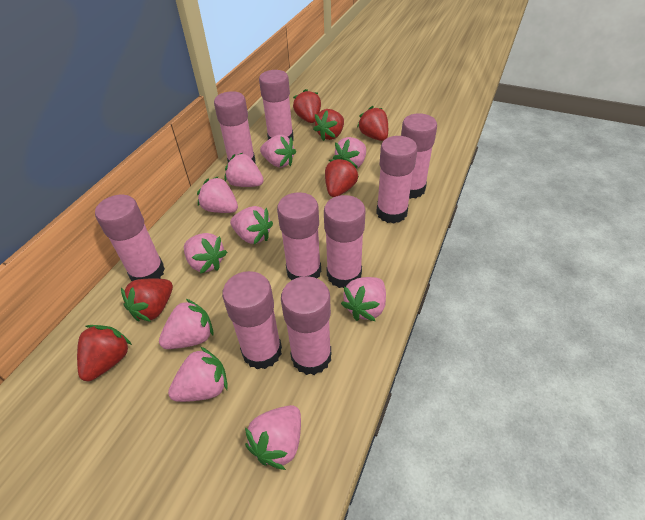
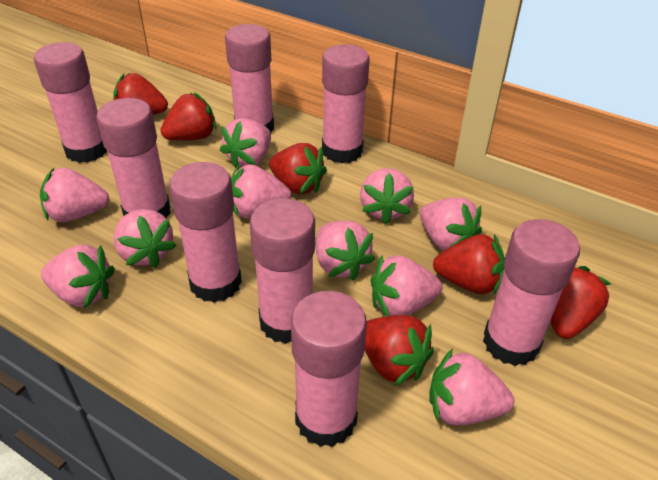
pink glue stick: 9 -> 8

